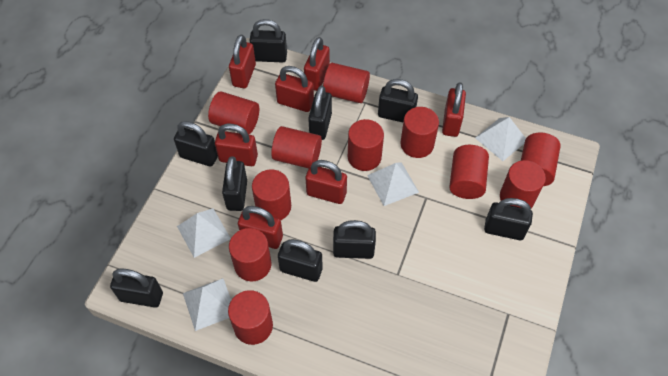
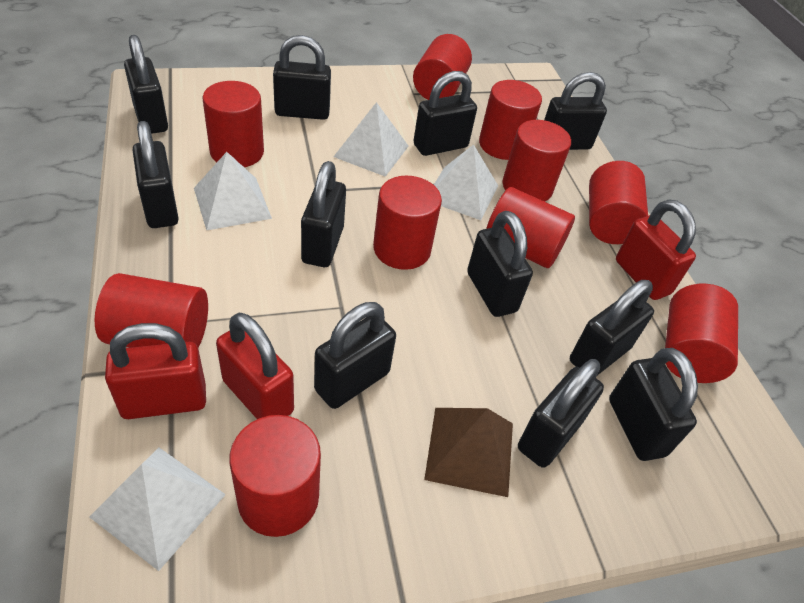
black padlock: 9 -> 11
brown pyramid: 0 -> 1
red cylinder: 11 -> 10
red padlock: 7 -> 3

